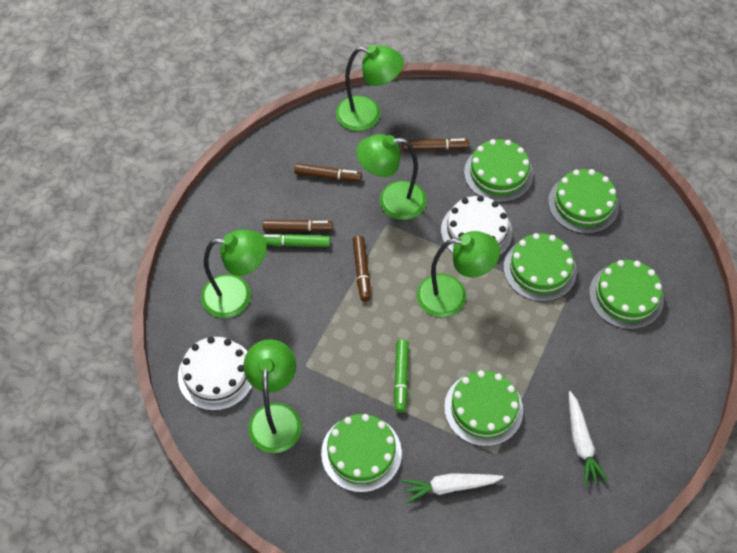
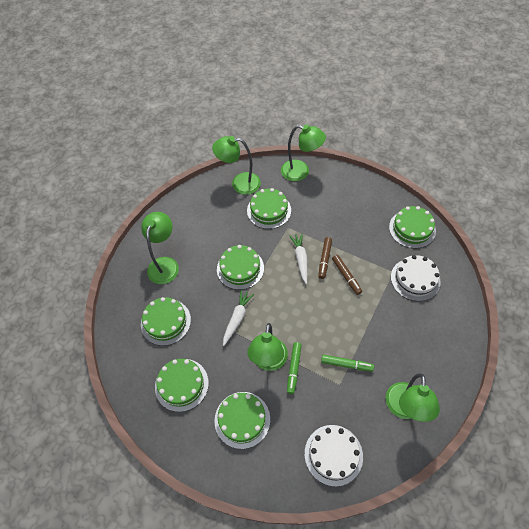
brown marker: 4 -> 2

